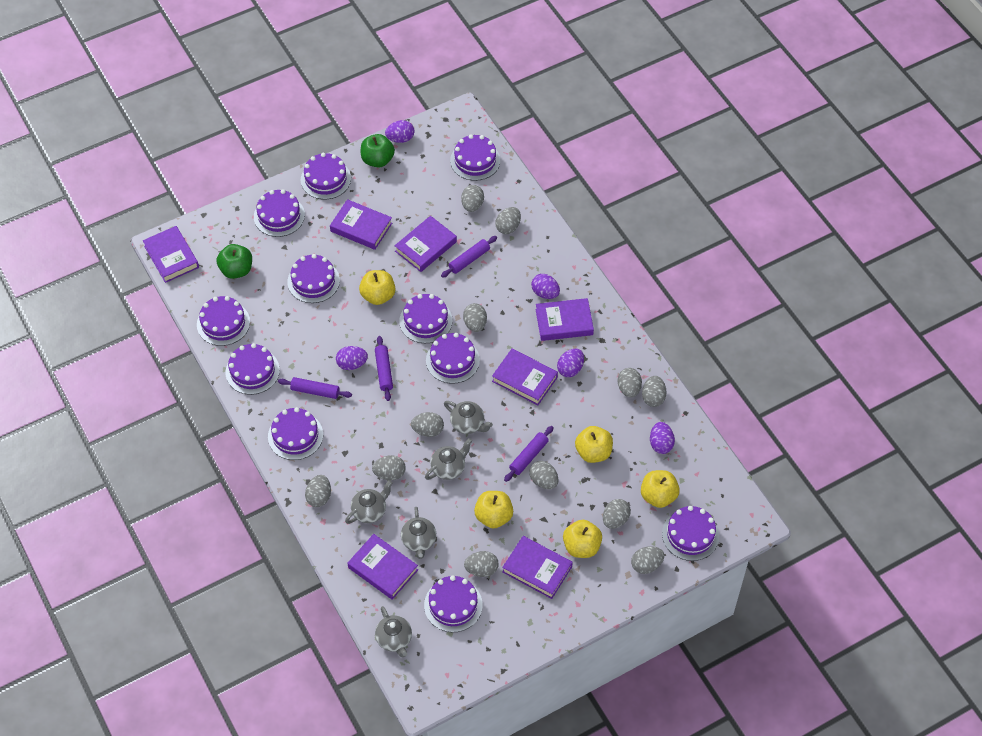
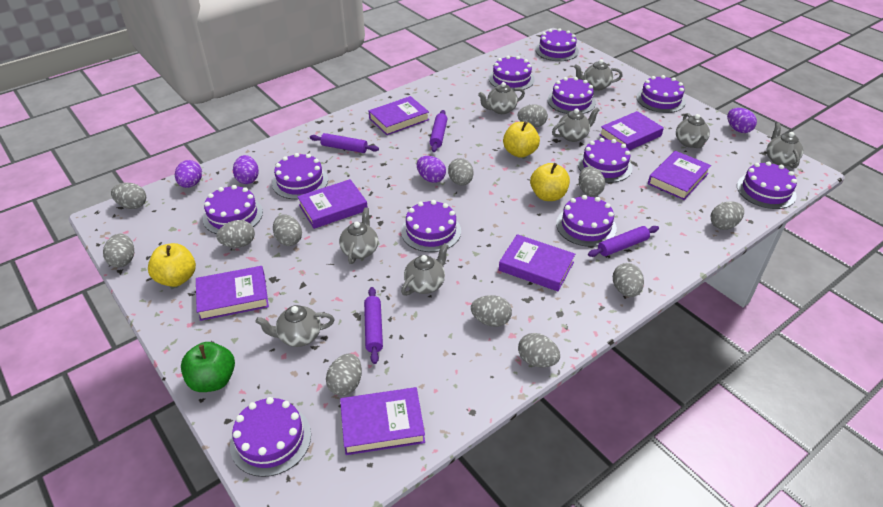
green apple: 2 -> 1
grey teapot: 5 -> 8
purple egg: 5 -> 4
yellow apple: 5 -> 3

